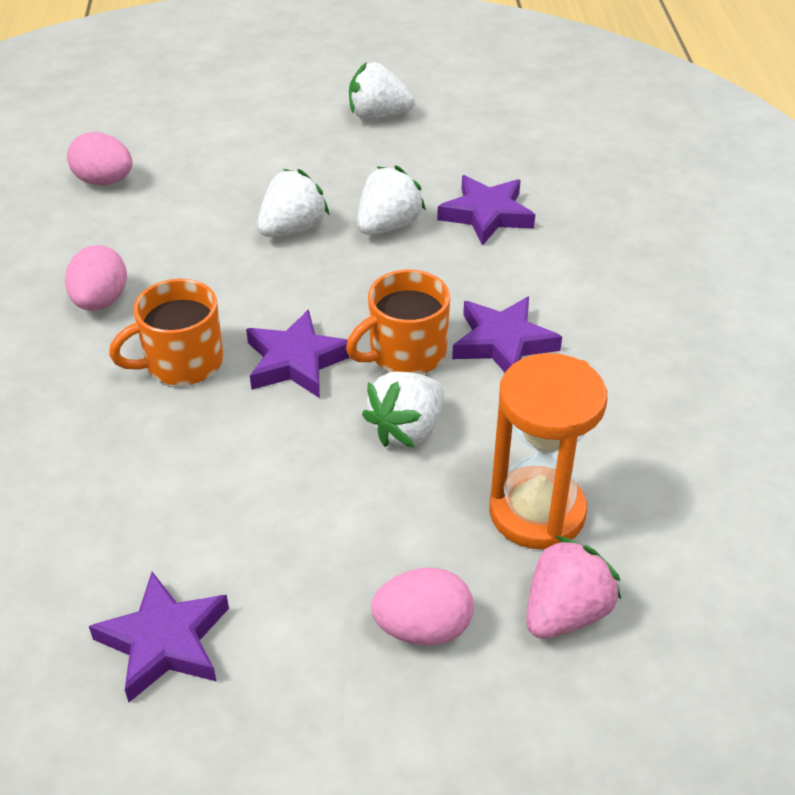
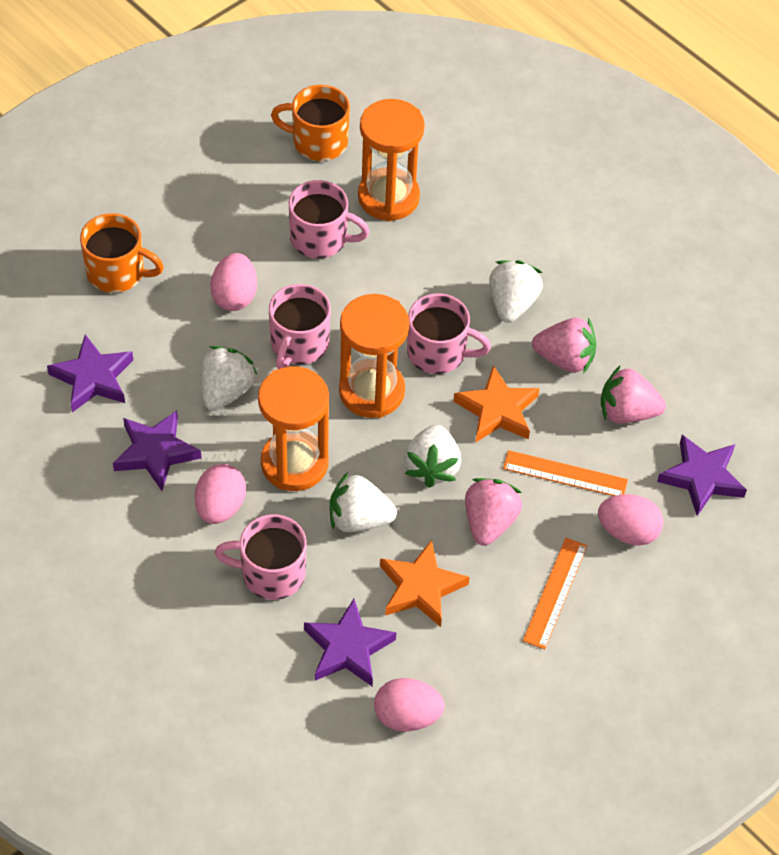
orange hourglass: 1 -> 3
orange ruler: 0 -> 2
orange star: 0 -> 2
pink egg: 3 -> 4
pink mug: 0 -> 4
pink strawberry: 1 -> 3

